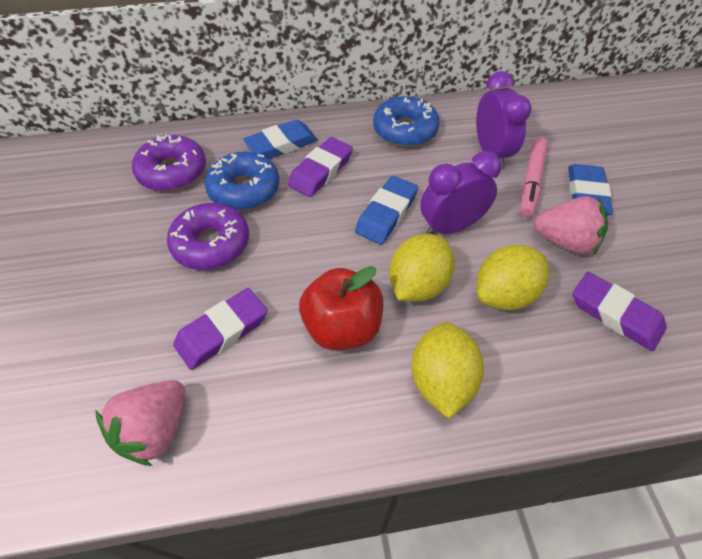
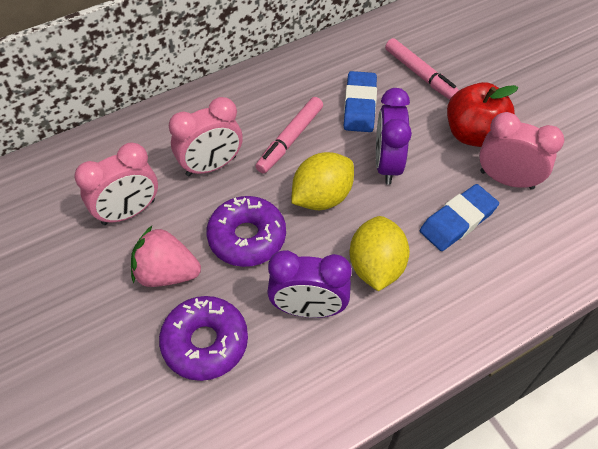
blue donut: 2 -> 0
blue eraser: 3 -> 2
pink clock: 0 -> 3
pink marker: 1 -> 2
pink strawberry: 2 -> 1
purple eraser: 3 -> 0
yellow lemon: 3 -> 2

